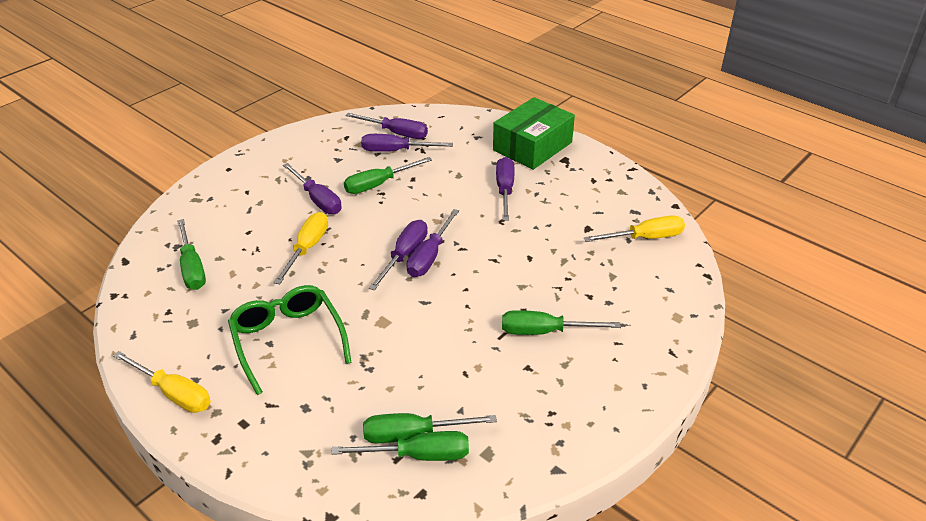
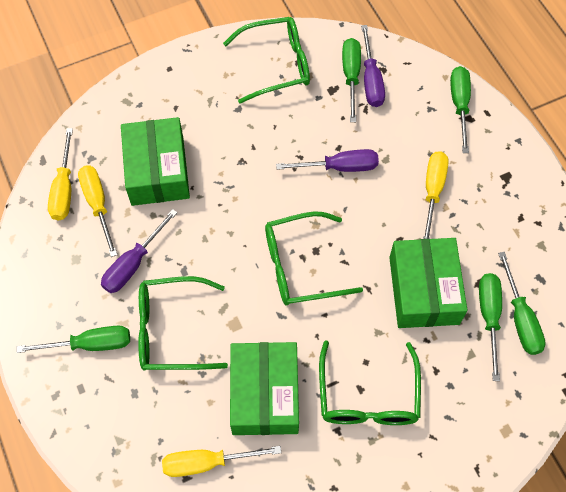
green box: 1 -> 3
green glasses: 1 -> 4
purple screwdriver: 6 -> 3
yellow screwdriver: 3 -> 4

